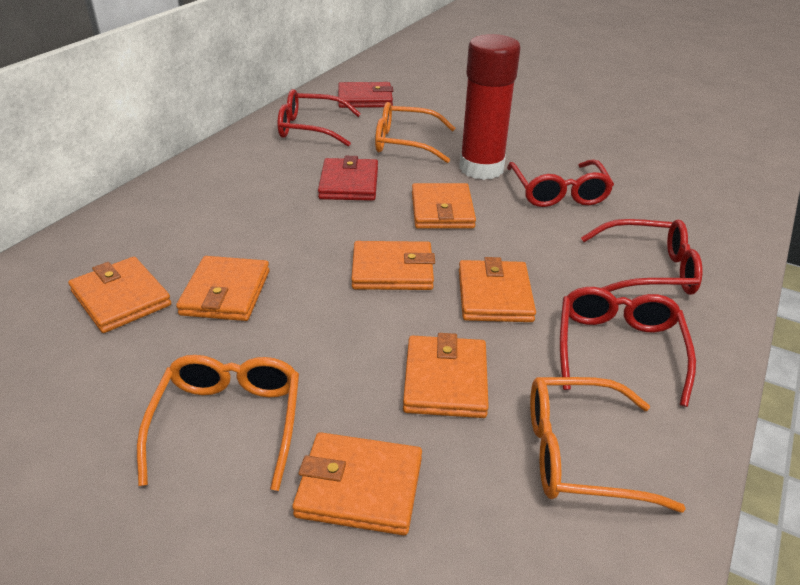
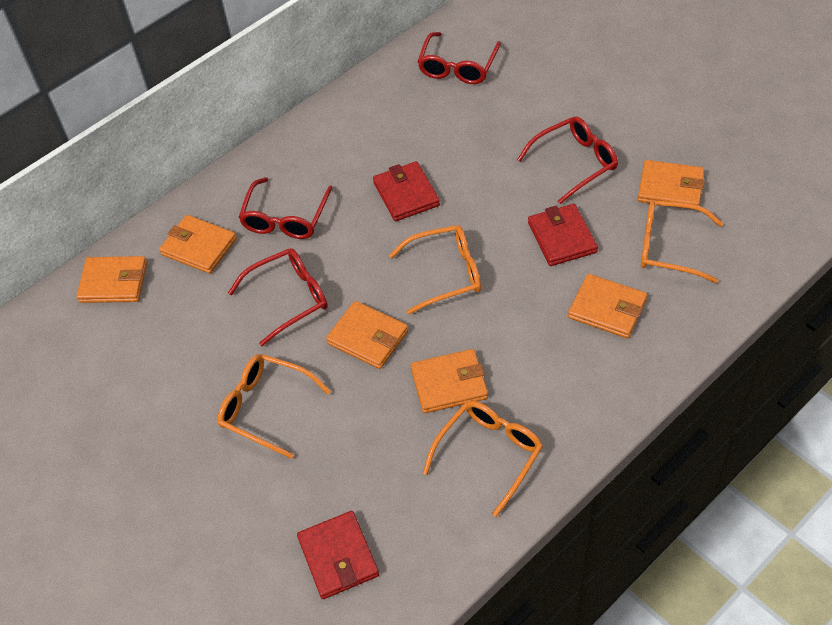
orange glasses: 3 -> 4
orange wallet: 7 -> 6
red glue stick: 1 -> 0
red wallet: 2 -> 3

